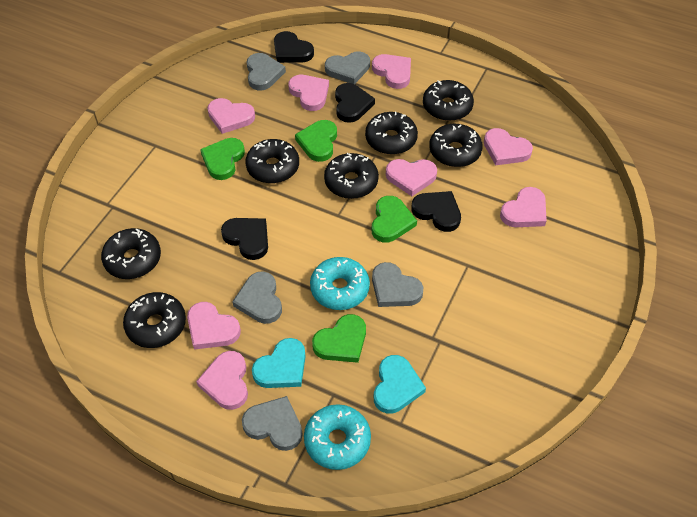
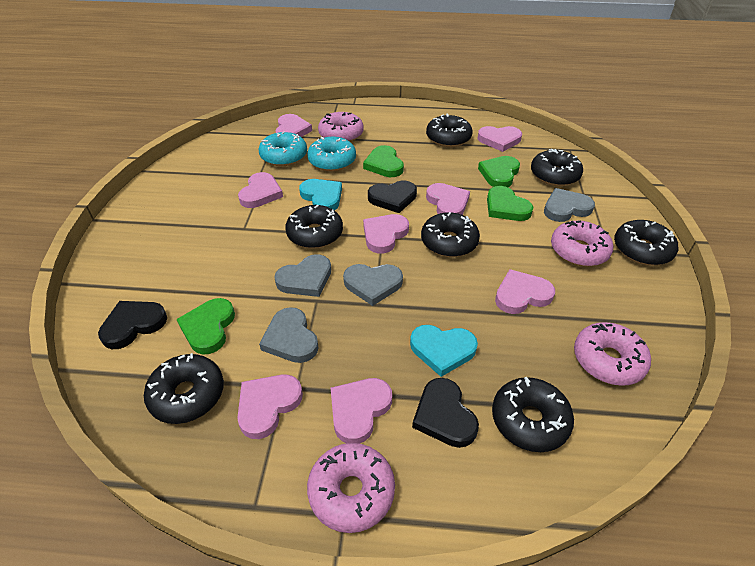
black heart: 4 -> 3
grey heart: 5 -> 4
pink donut: 0 -> 4

